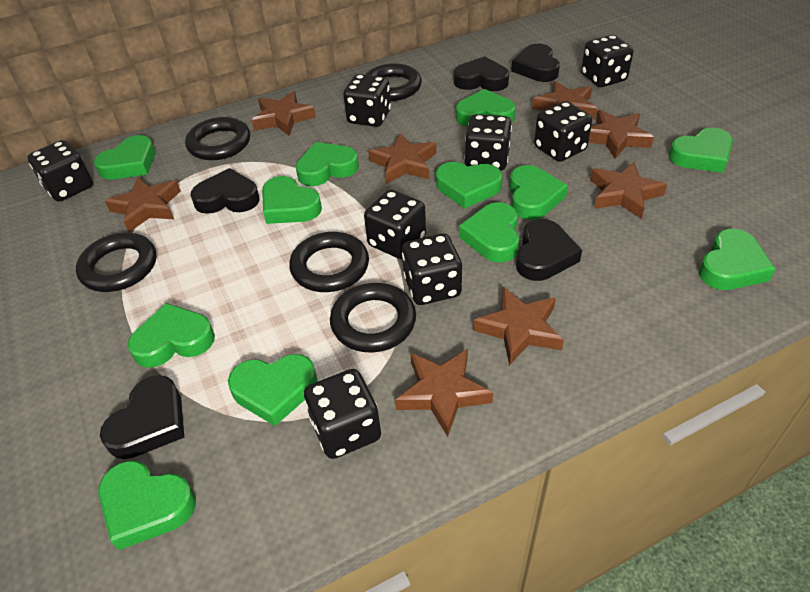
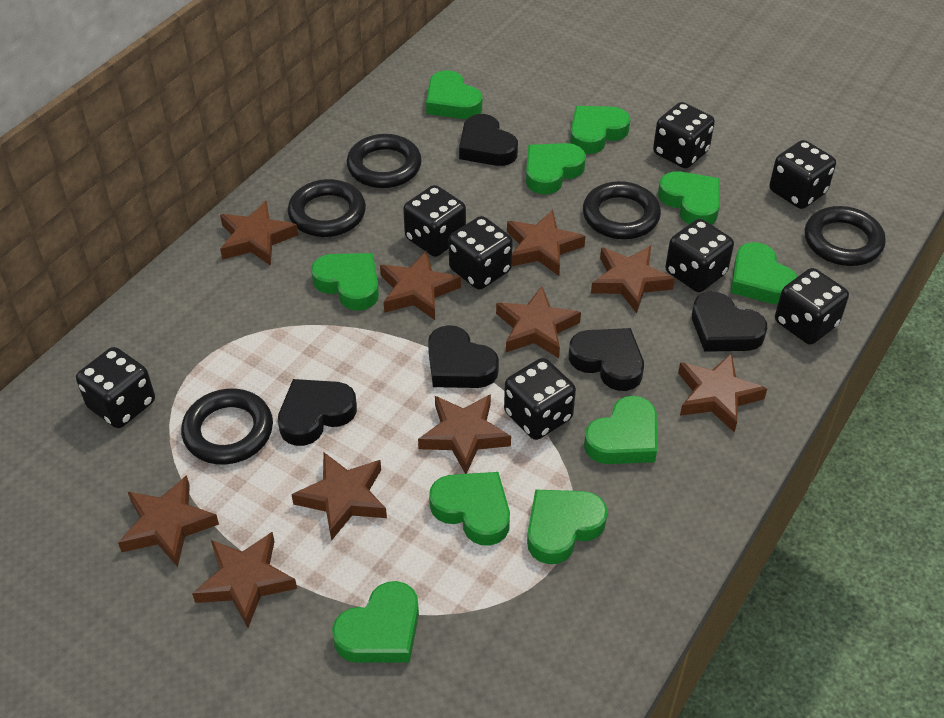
brown star: 8 -> 10
green heart: 12 -> 10

